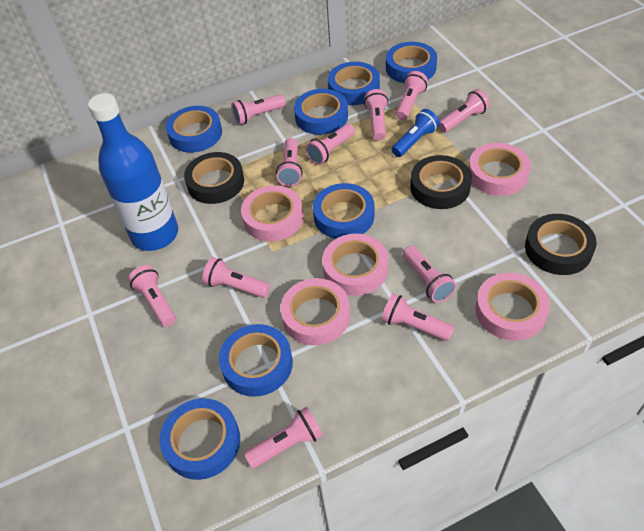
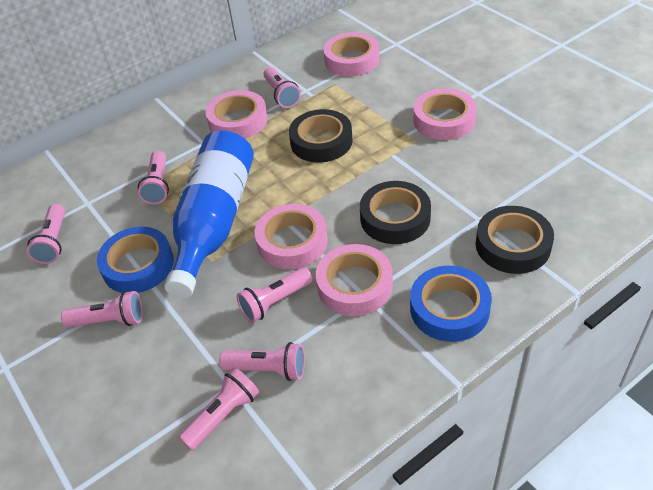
blue flashlight: 1 -> 0
blue tape: 7 -> 2
pink flashlight: 11 -> 7

